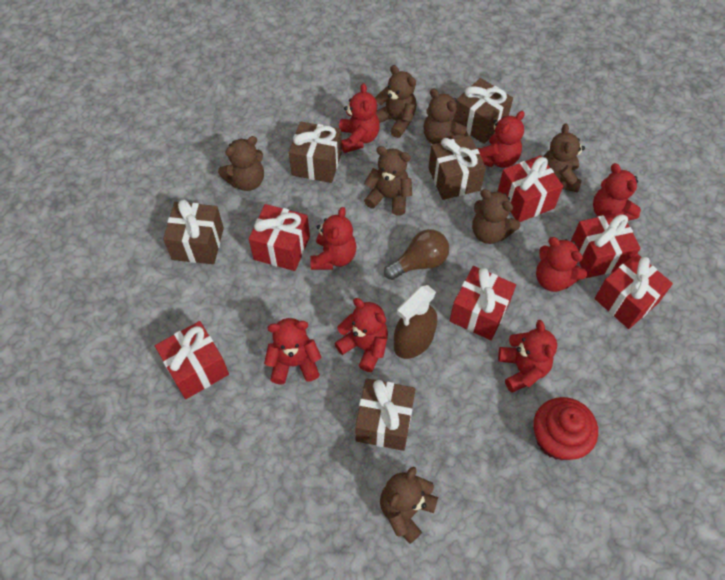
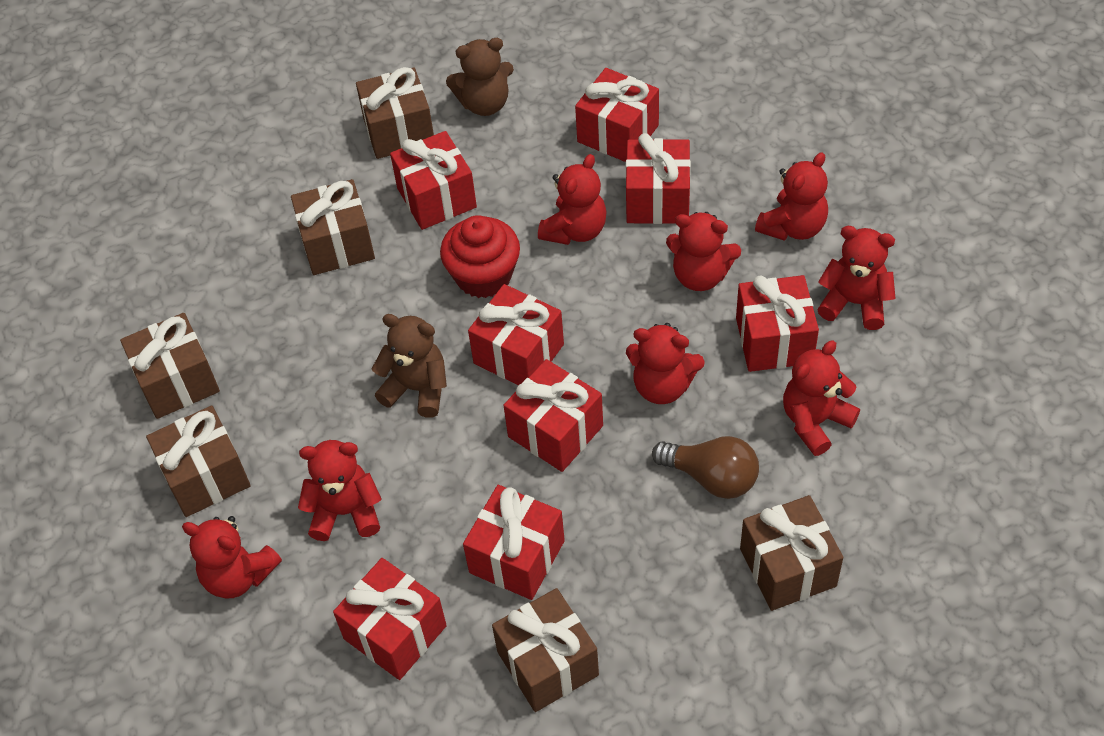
brown gift: 5 -> 6
brown spray bottle: 1 -> 0
brown teddy bear: 7 -> 2
red gift: 6 -> 8

